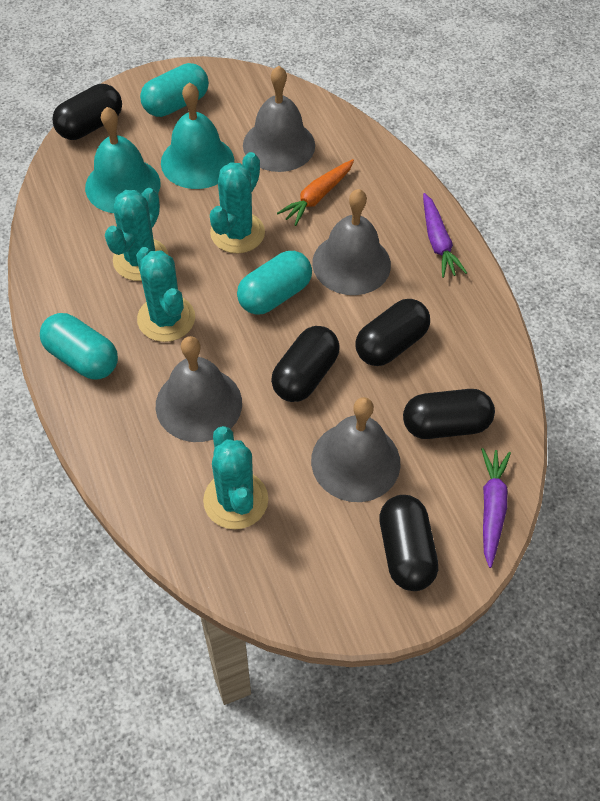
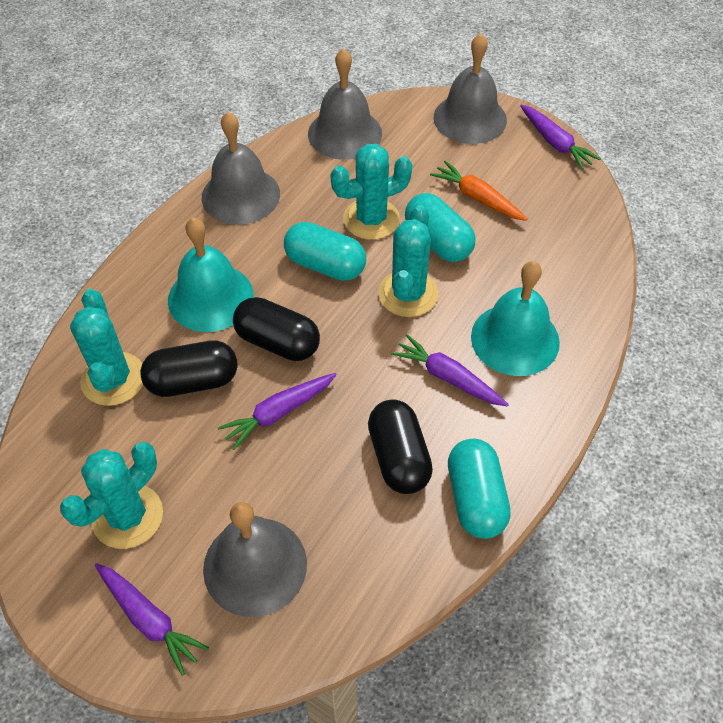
black capsule: 5 -> 3
purple carrot: 2 -> 4

